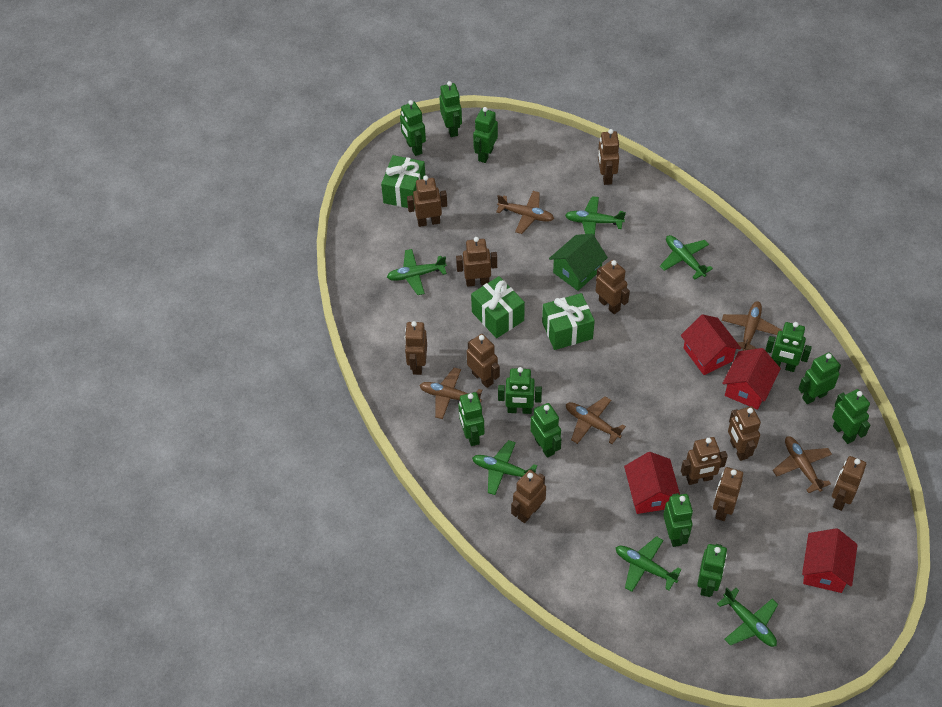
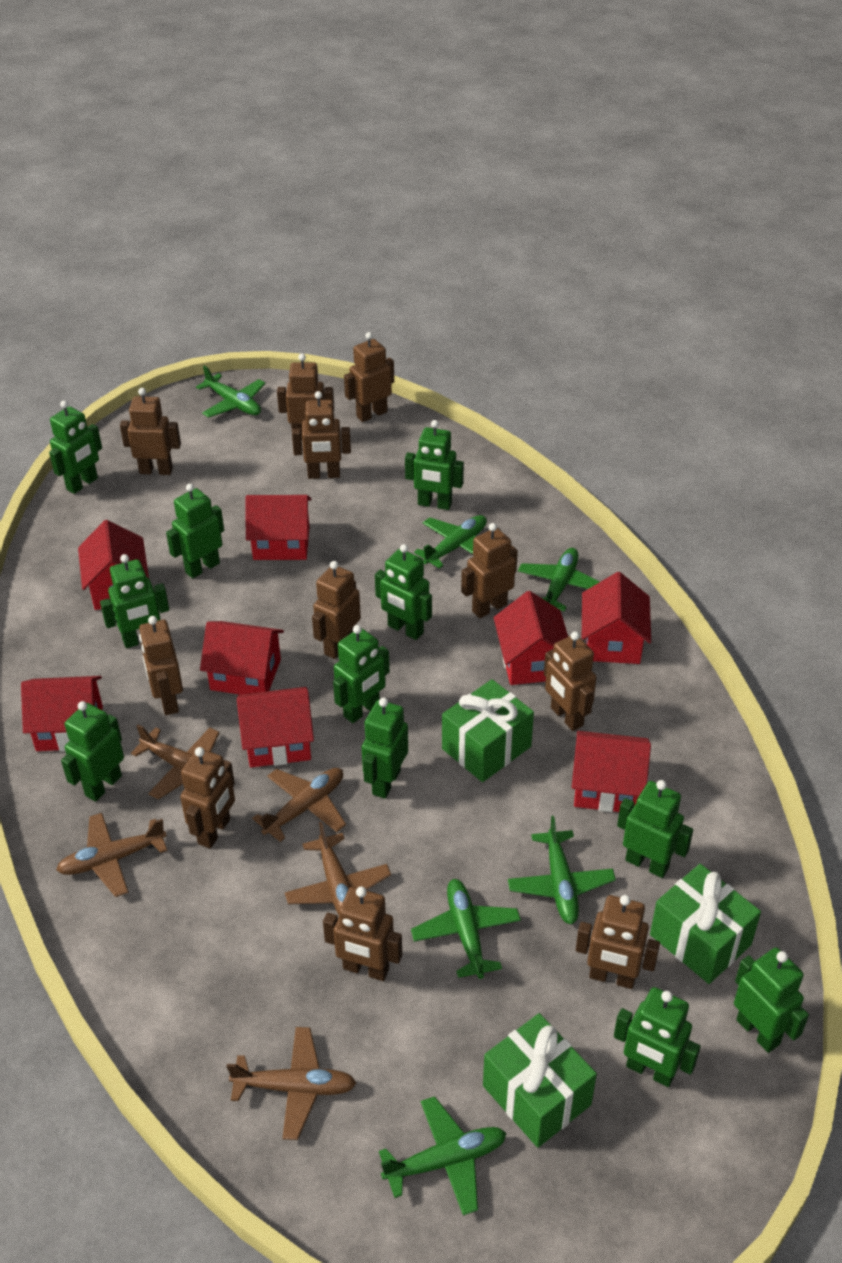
green house: 1 -> 0
red house: 4 -> 8

